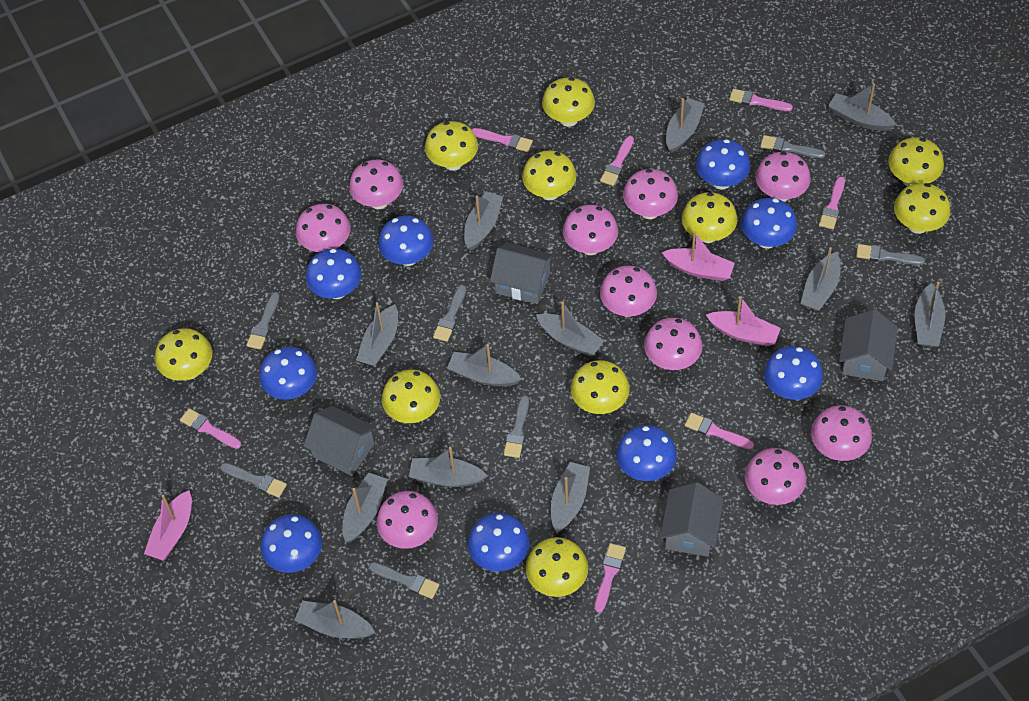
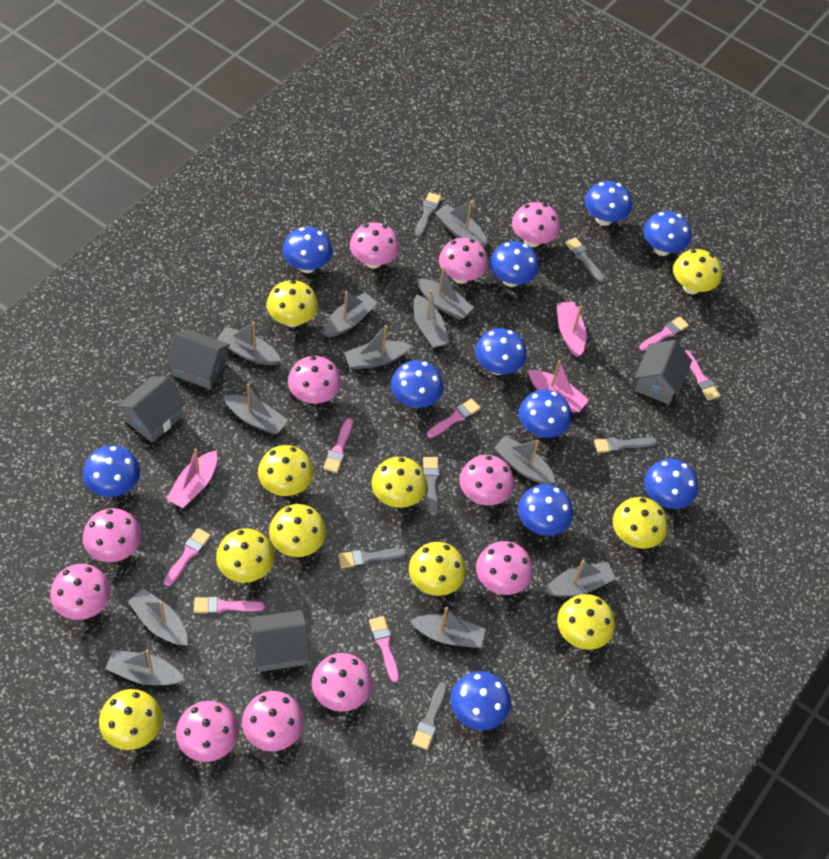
blue mushroom: 9 -> 11
grey brush: 7 -> 6
pink mushroom: 10 -> 11

